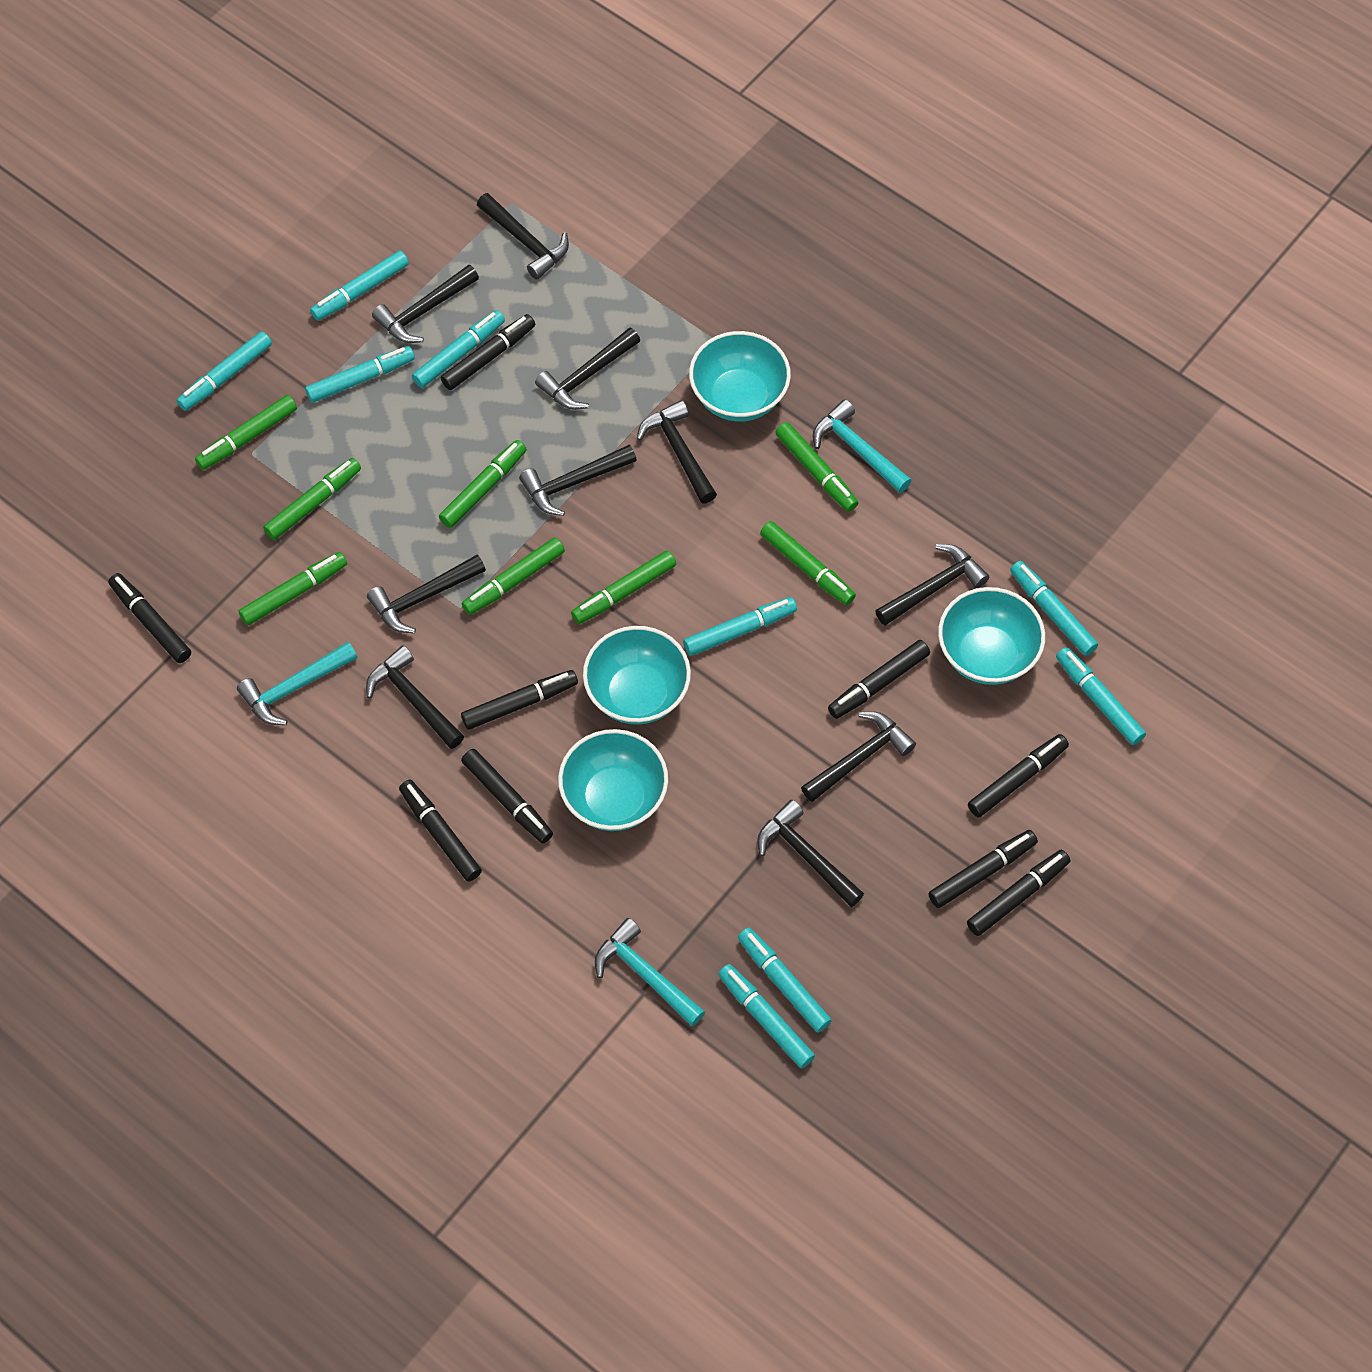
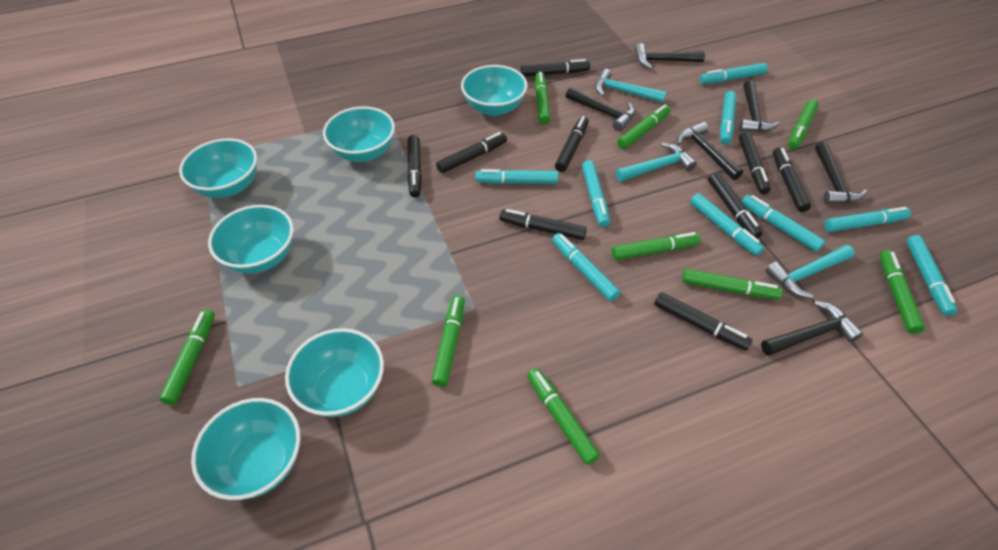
black hammer: 10 -> 6
green marker: 8 -> 9
turquoise bowl: 4 -> 6

